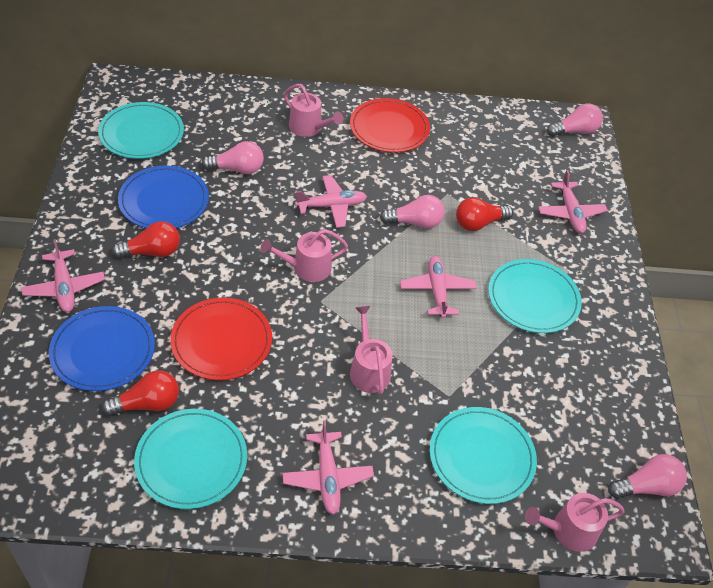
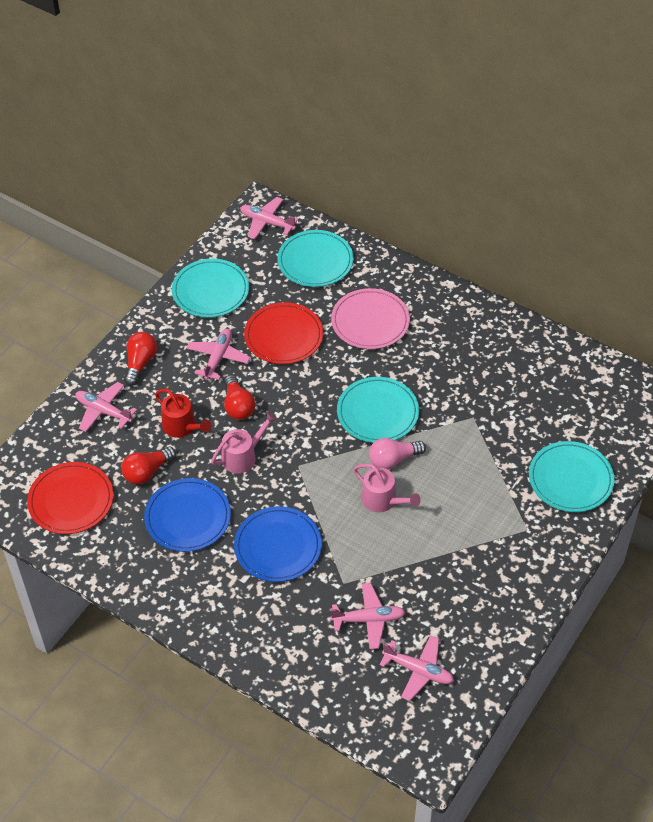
pink light bulb: 4 -> 1
pink plate: 0 -> 1
pink watering can: 4 -> 2
red watering can: 0 -> 1

